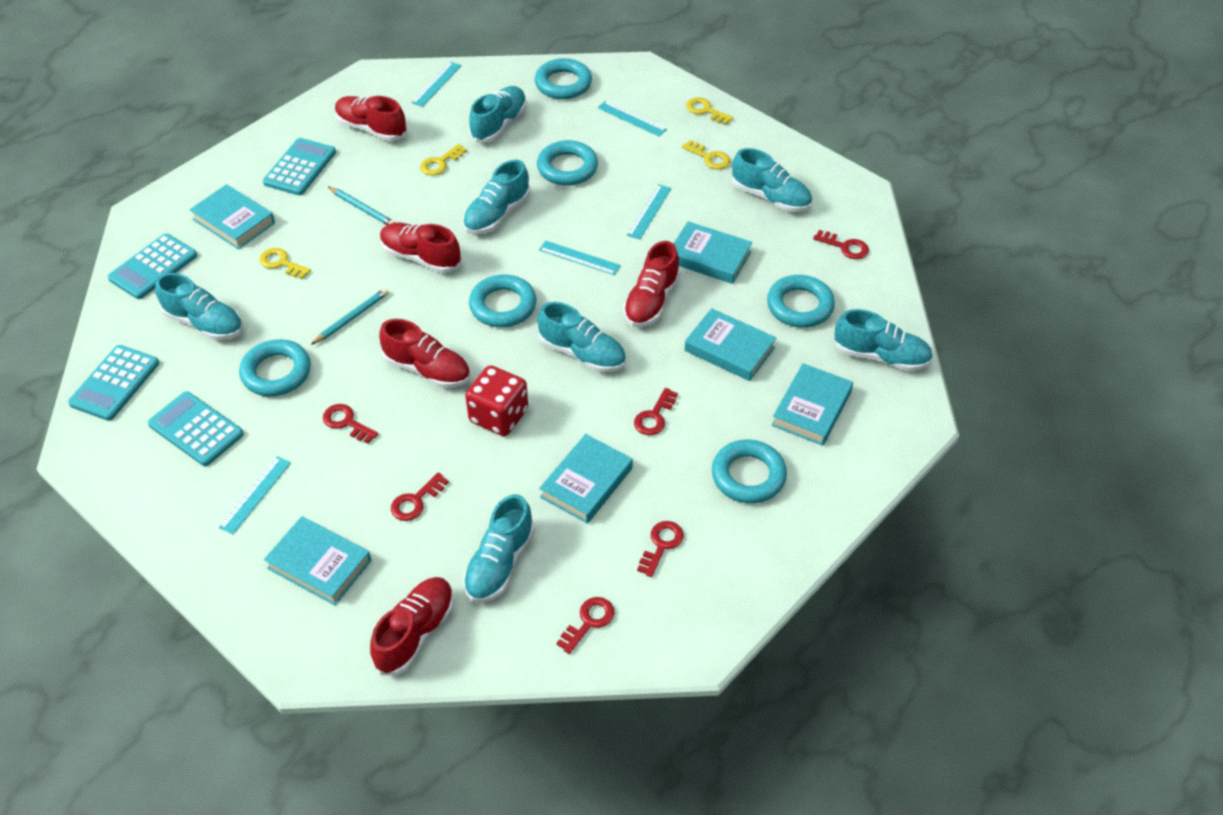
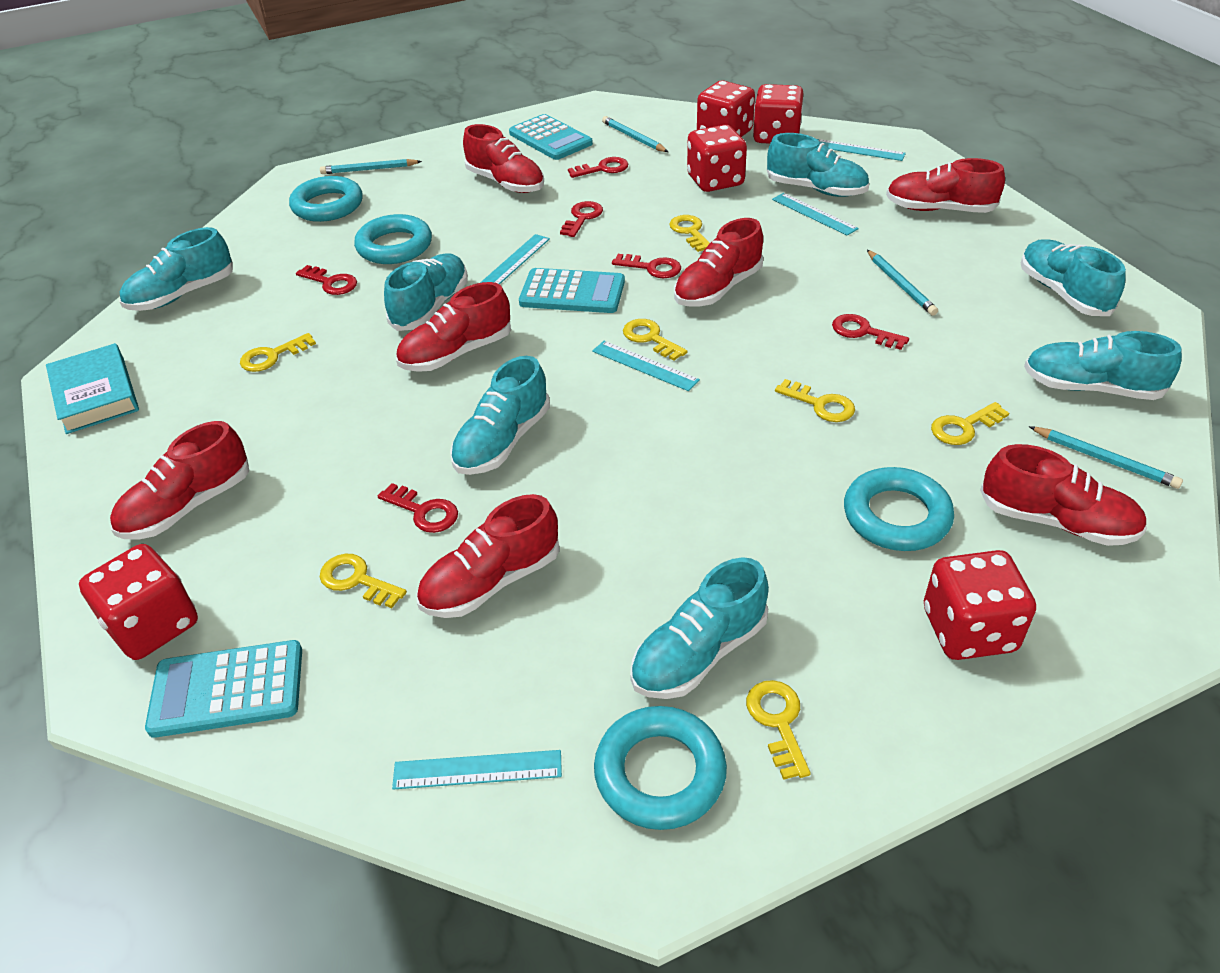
red dice: 1 -> 5
red shoe: 5 -> 7
turquoise book: 6 -> 1
turquoise calculator: 4 -> 3
turquoise pencil: 2 -> 4
turquoise ring: 6 -> 4
yellow key: 4 -> 7

